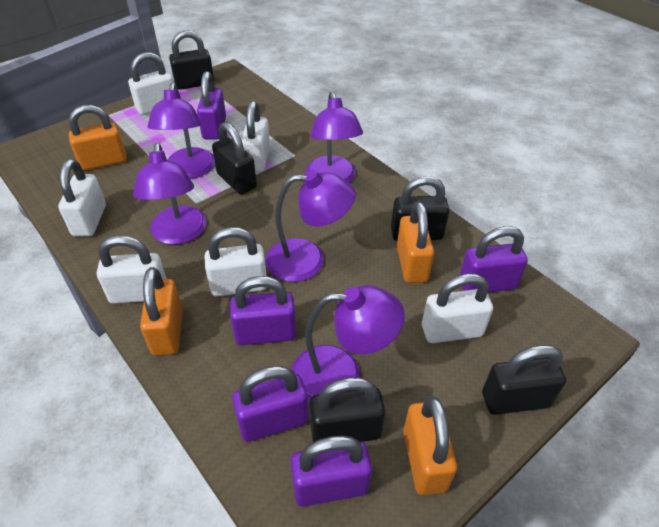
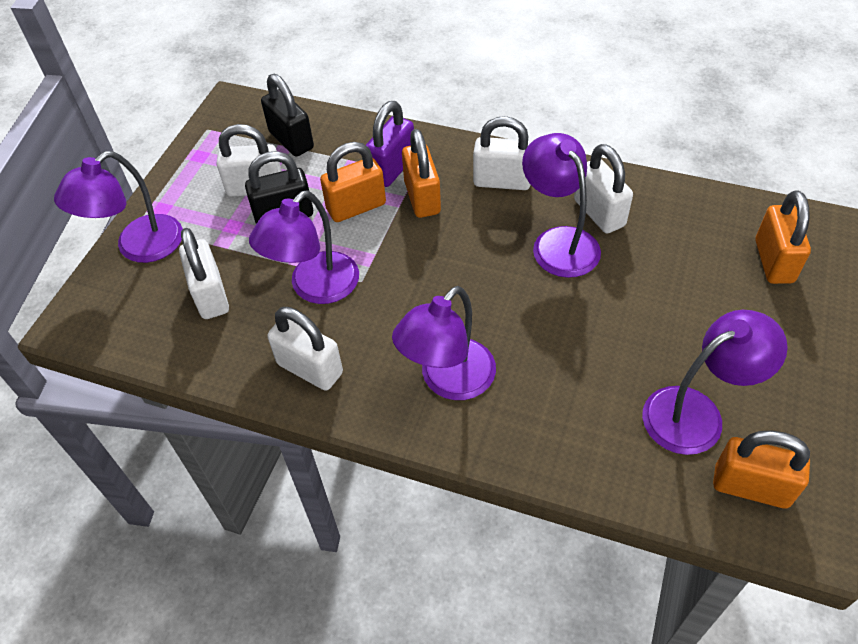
black padlock: 5 -> 2
purple padlock: 5 -> 1
white padlock: 6 -> 5

